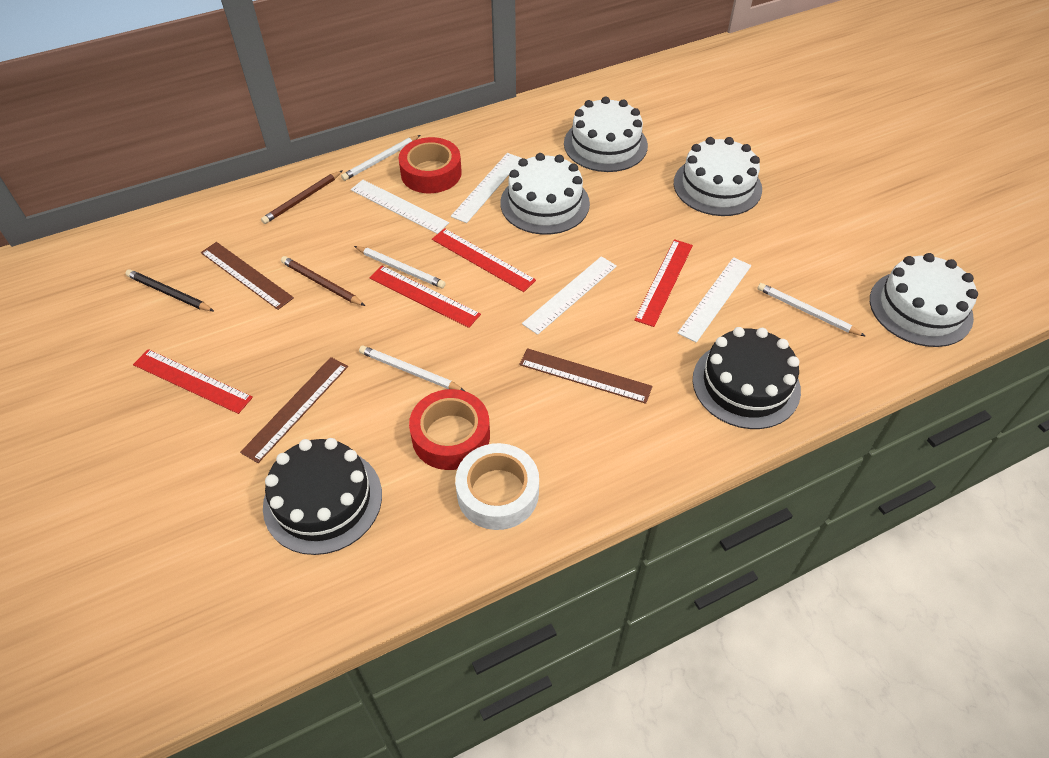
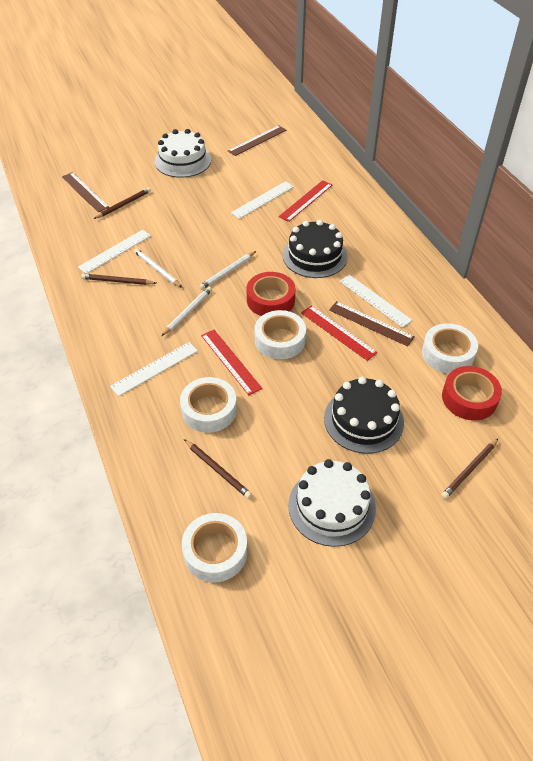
black pencil: 1 -> 0
brown pencil: 2 -> 4
red ruler: 4 -> 3
white cake: 4 -> 2
white pencil: 4 -> 3
white tape: 1 -> 4

